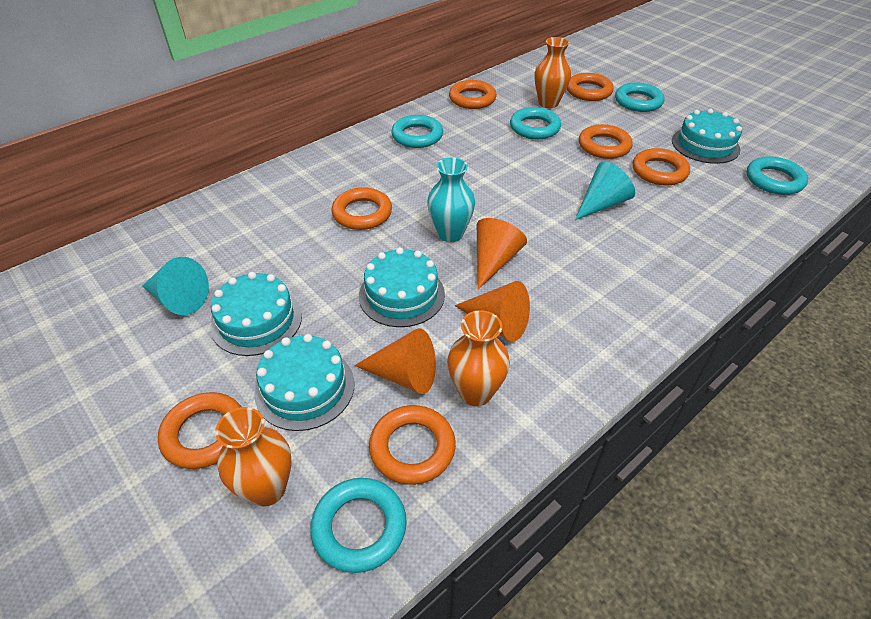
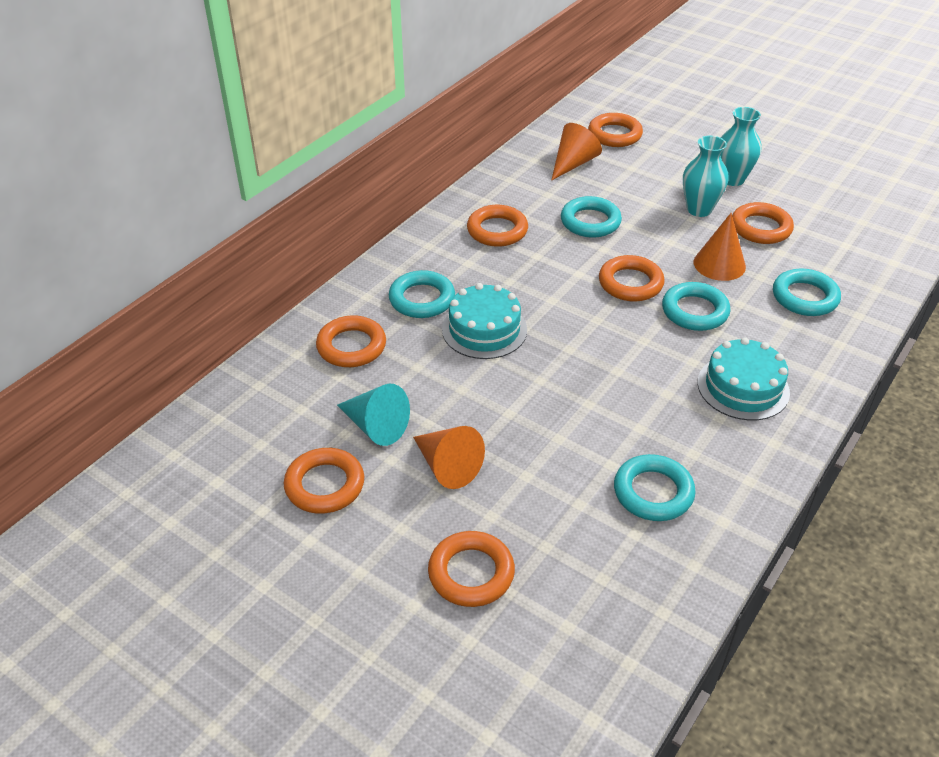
orange vase: 3 -> 0
turquoise cake: 4 -> 2
turquoise cone: 2 -> 1
turquoise vase: 1 -> 2

